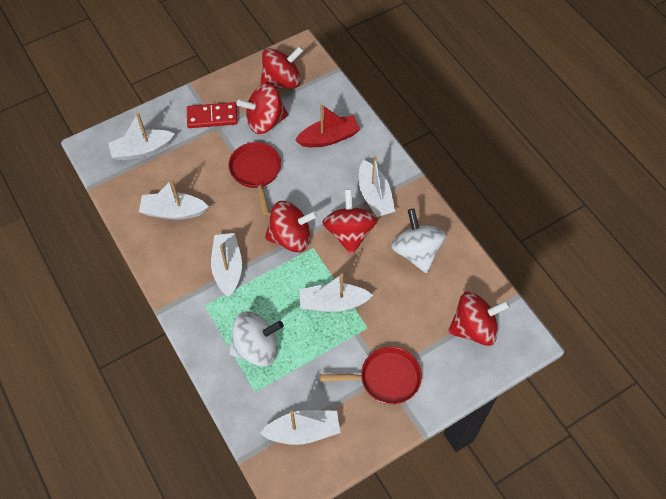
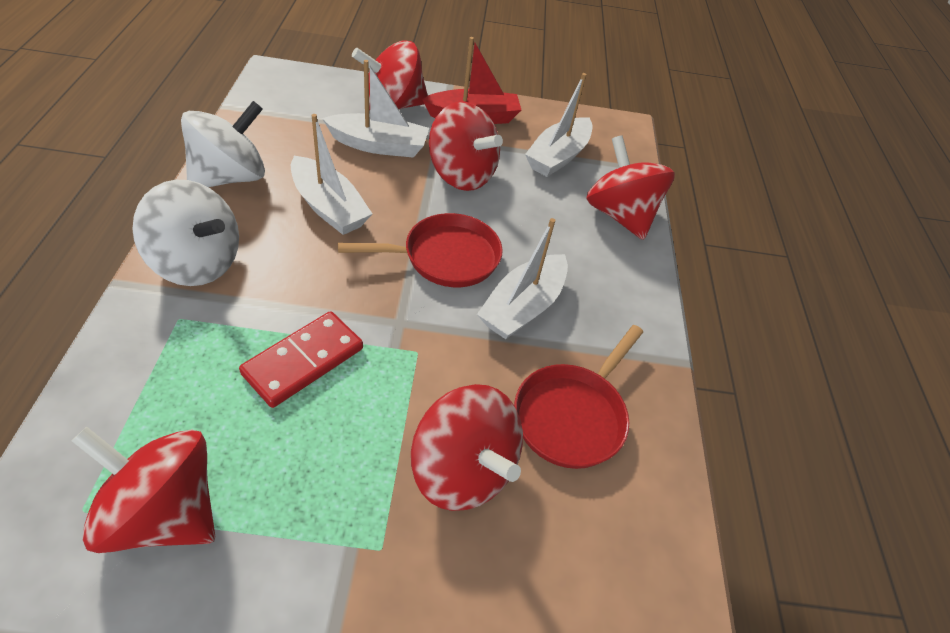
white boat: 6 -> 4

